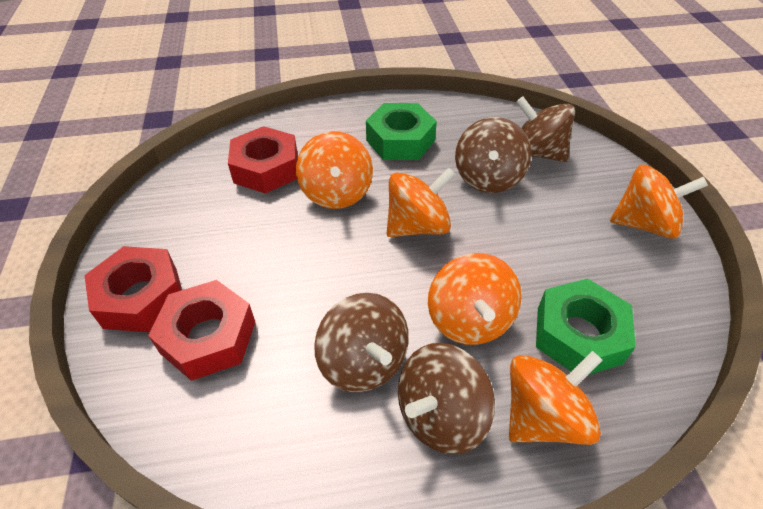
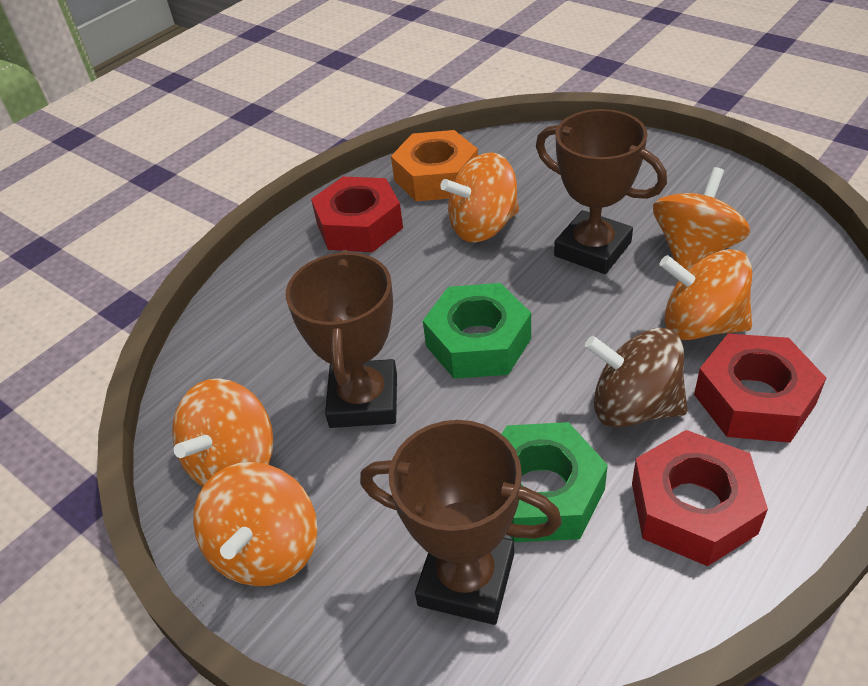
brown spinning top: 4 -> 1
brown trophy: 0 -> 3
orange nut: 0 -> 1

